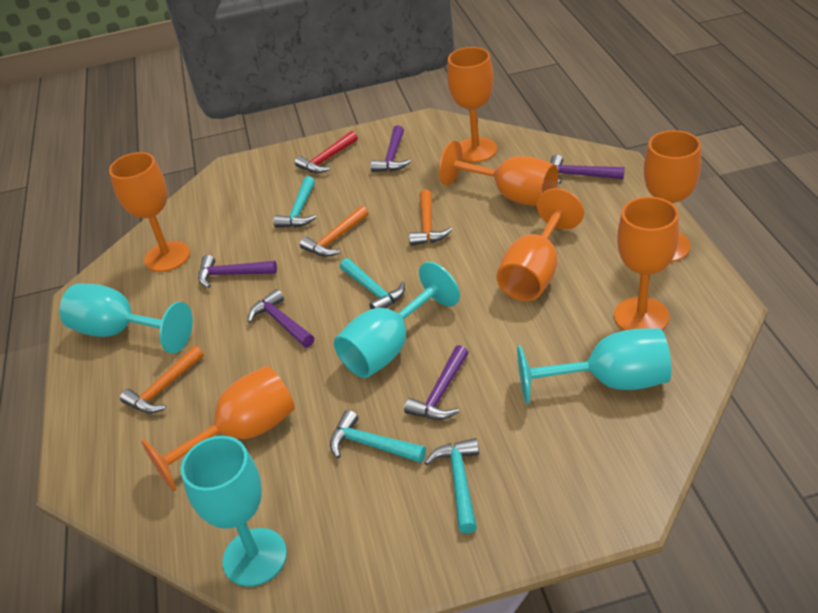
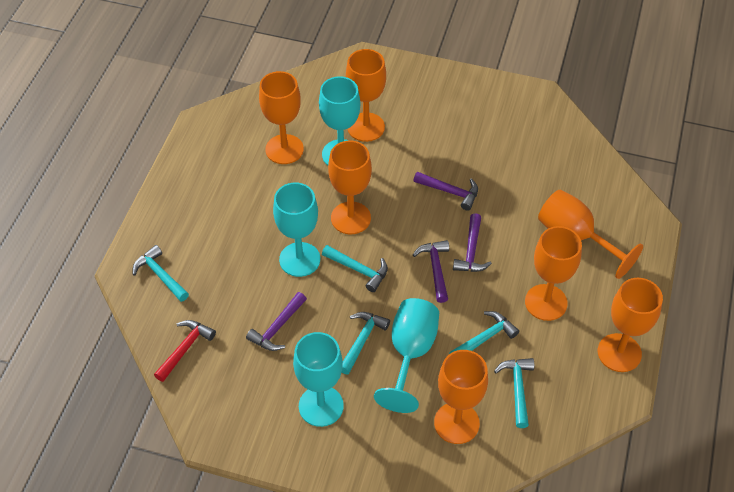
orange hammer: 3 -> 0
purple hammer: 5 -> 4
turquoise hammer: 4 -> 5

